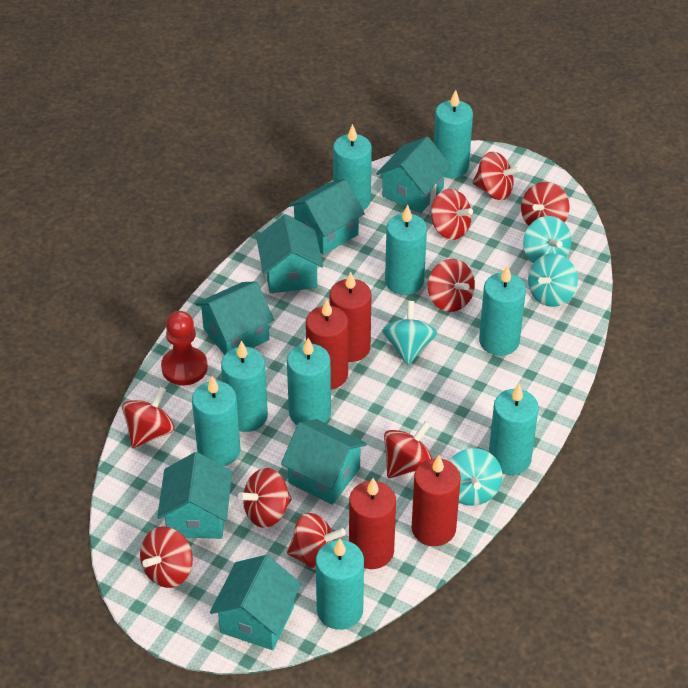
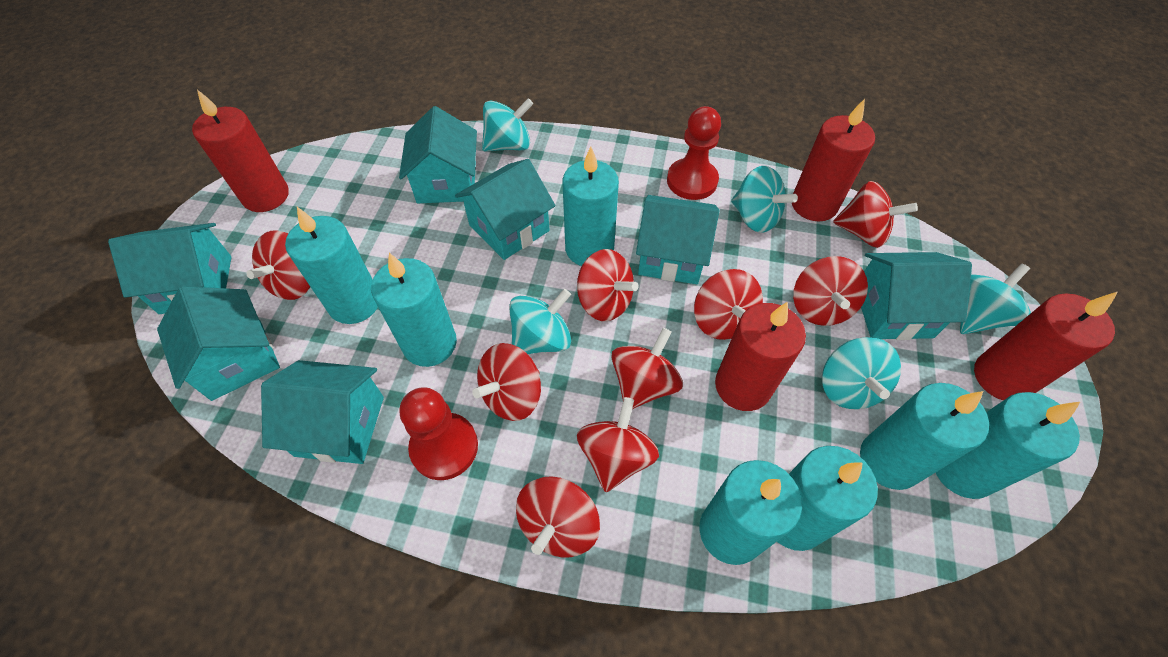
red pawn: 1 -> 2
turquoise candle: 9 -> 7
turquoise spinning top: 4 -> 5

